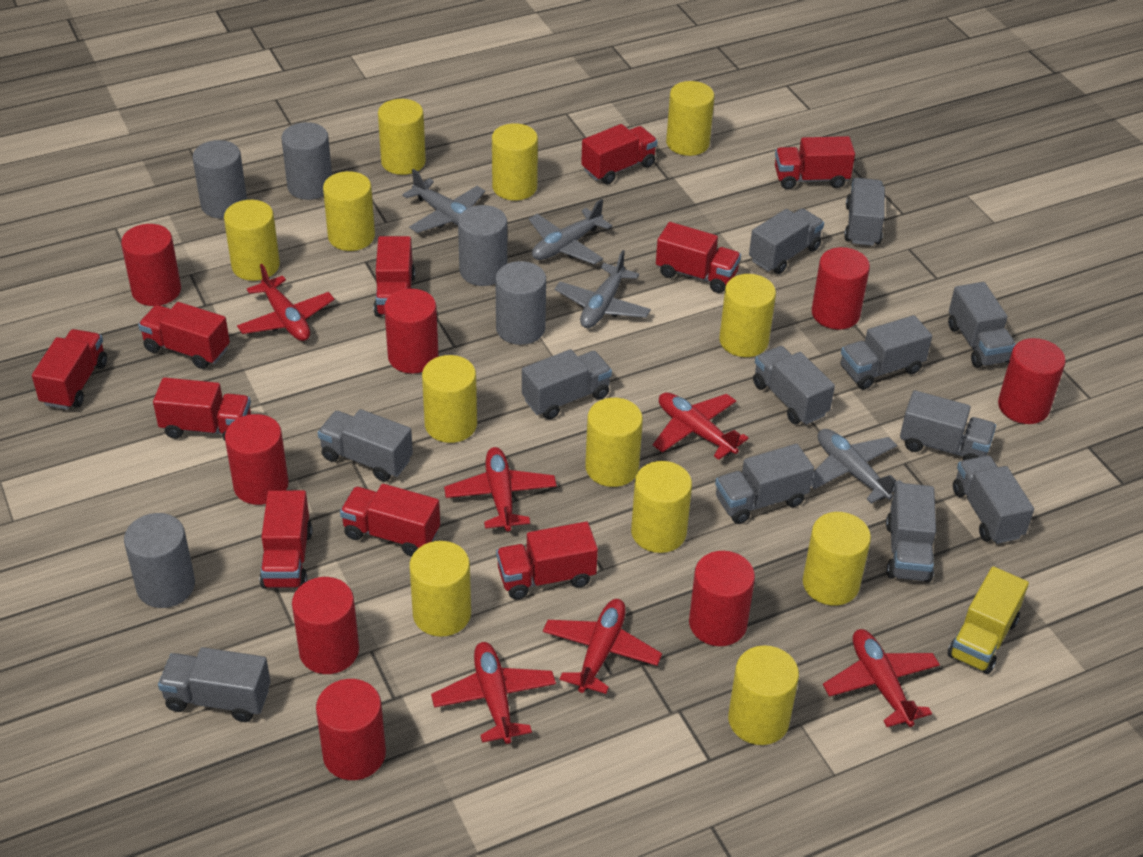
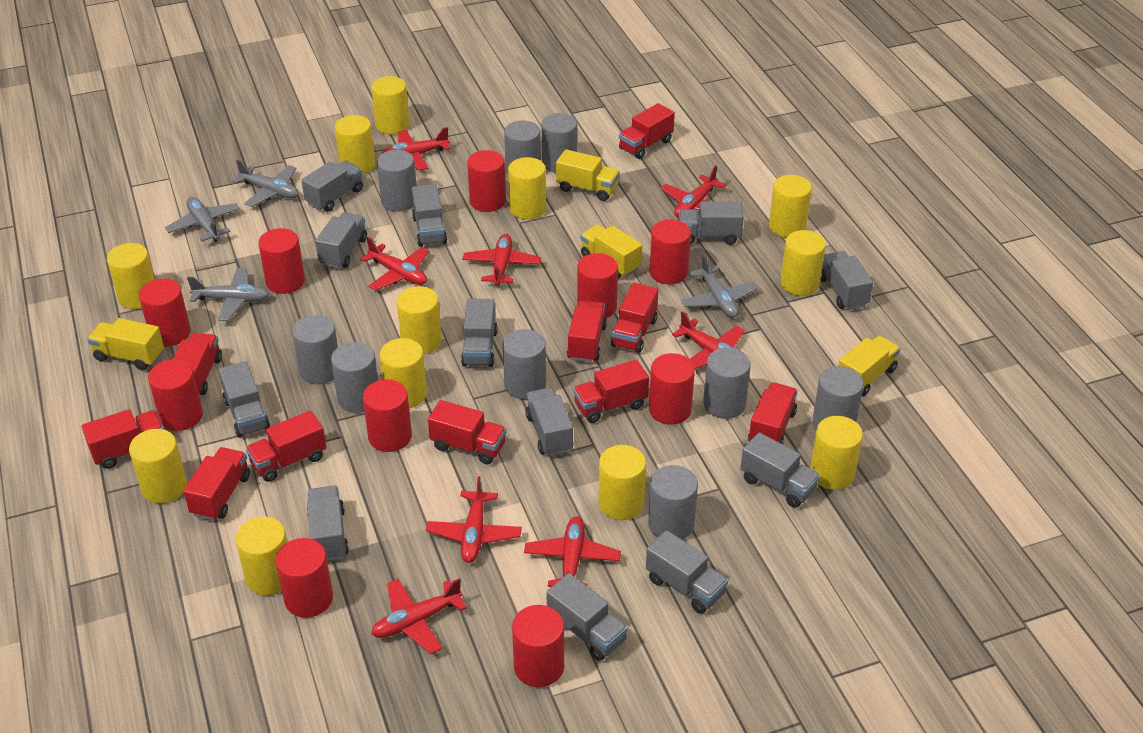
grey cylinder: 5 -> 9
red cylinder: 8 -> 10
red plane: 6 -> 8
yellow truck: 1 -> 4

